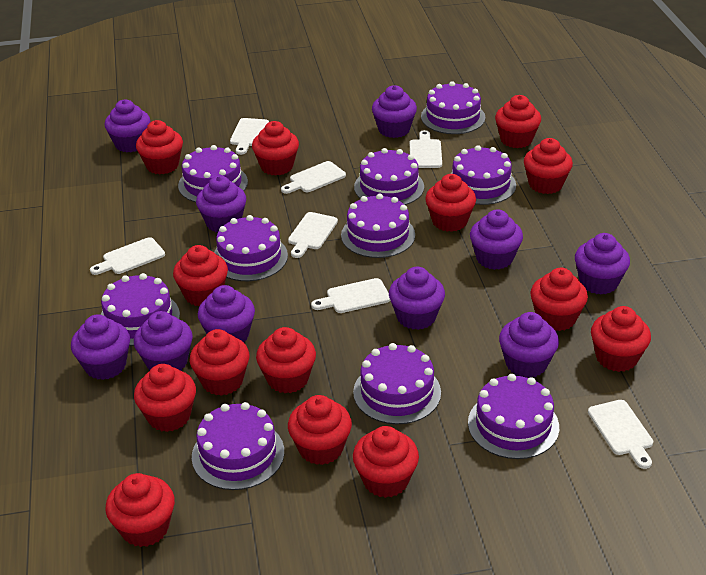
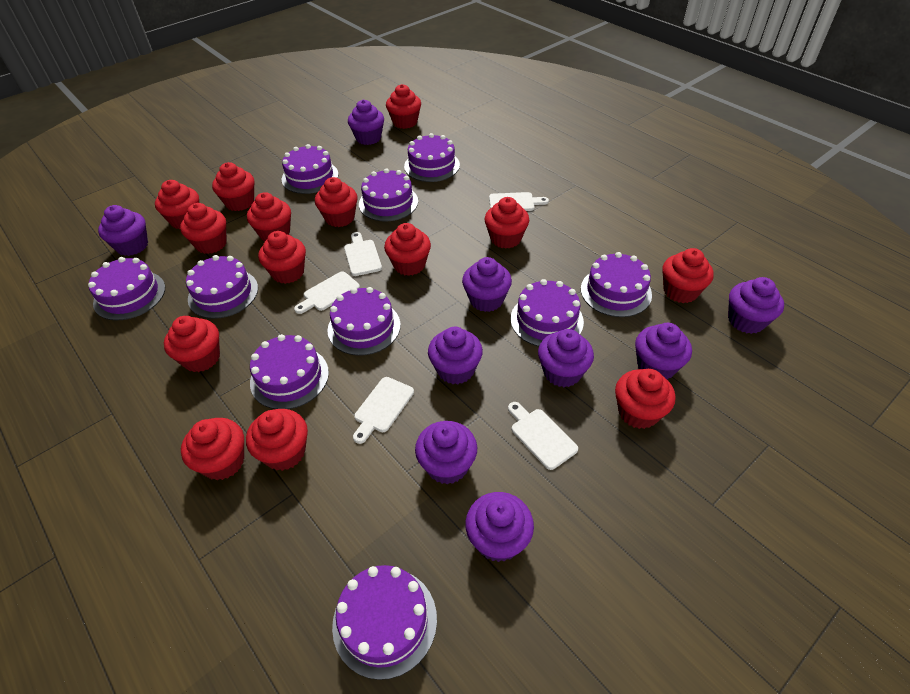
purple cupcake: 10 -> 9
white cutting board: 7 -> 5

